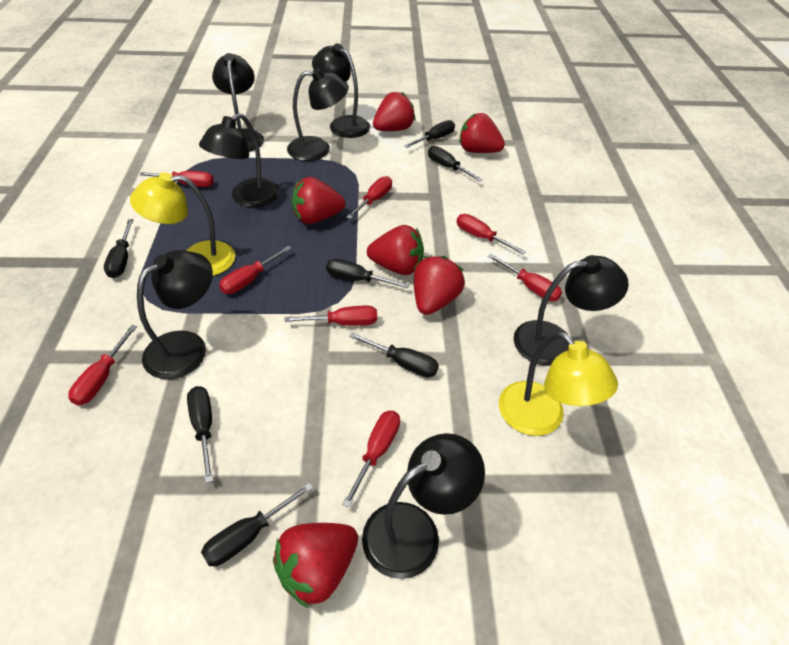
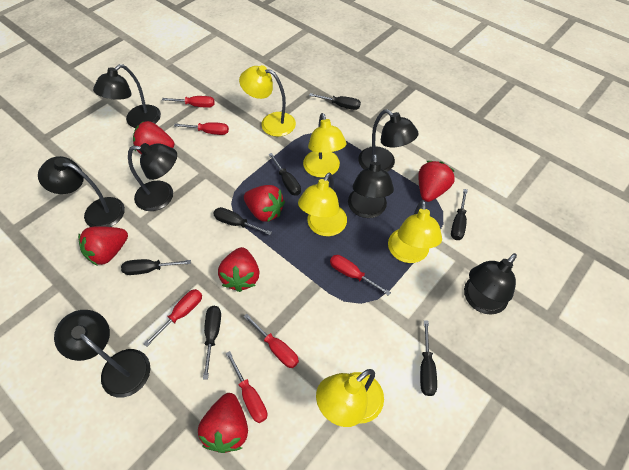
red screwdriver: 8 -> 6
yellow lamp: 2 -> 5

